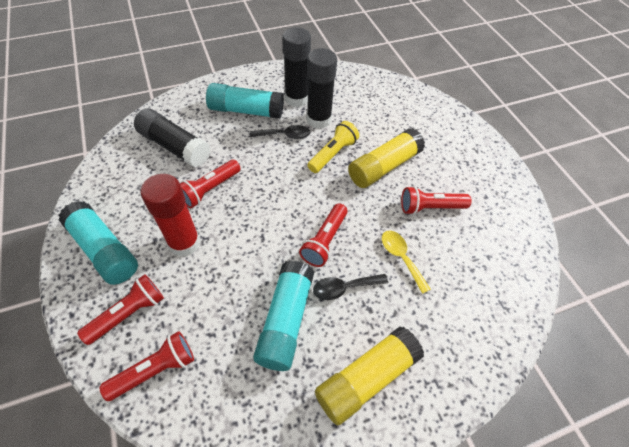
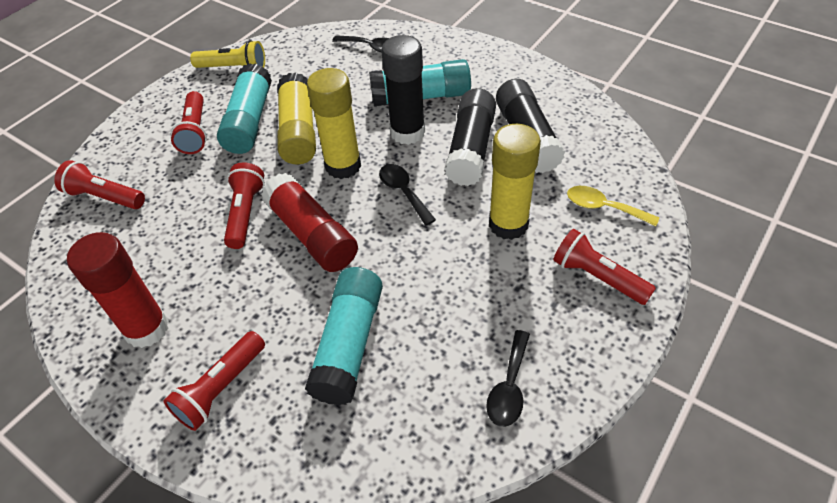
black spoon: 2 -> 3
red glue stick: 1 -> 2
yellow glue stick: 2 -> 3

